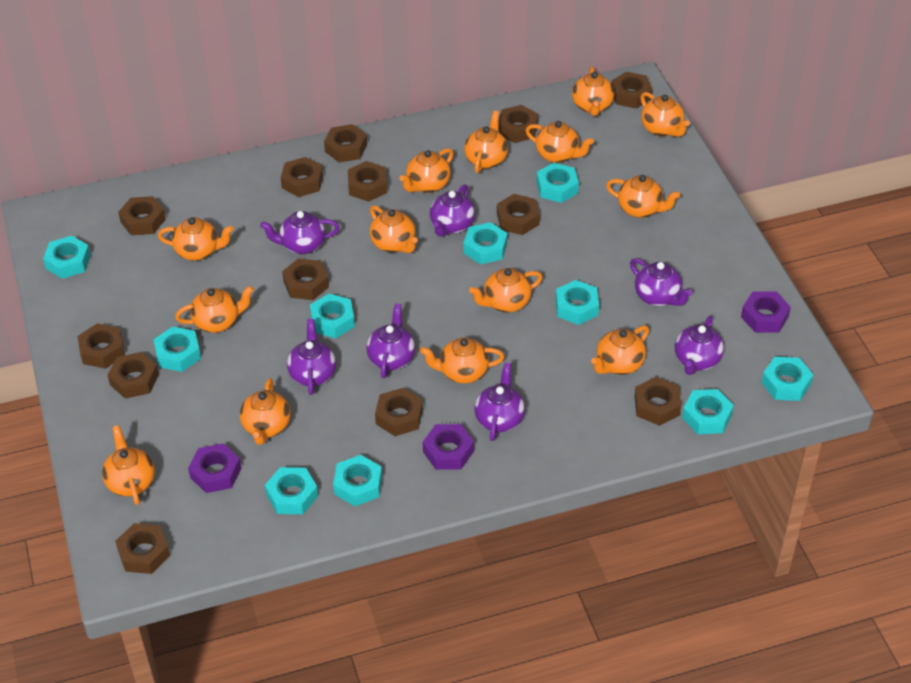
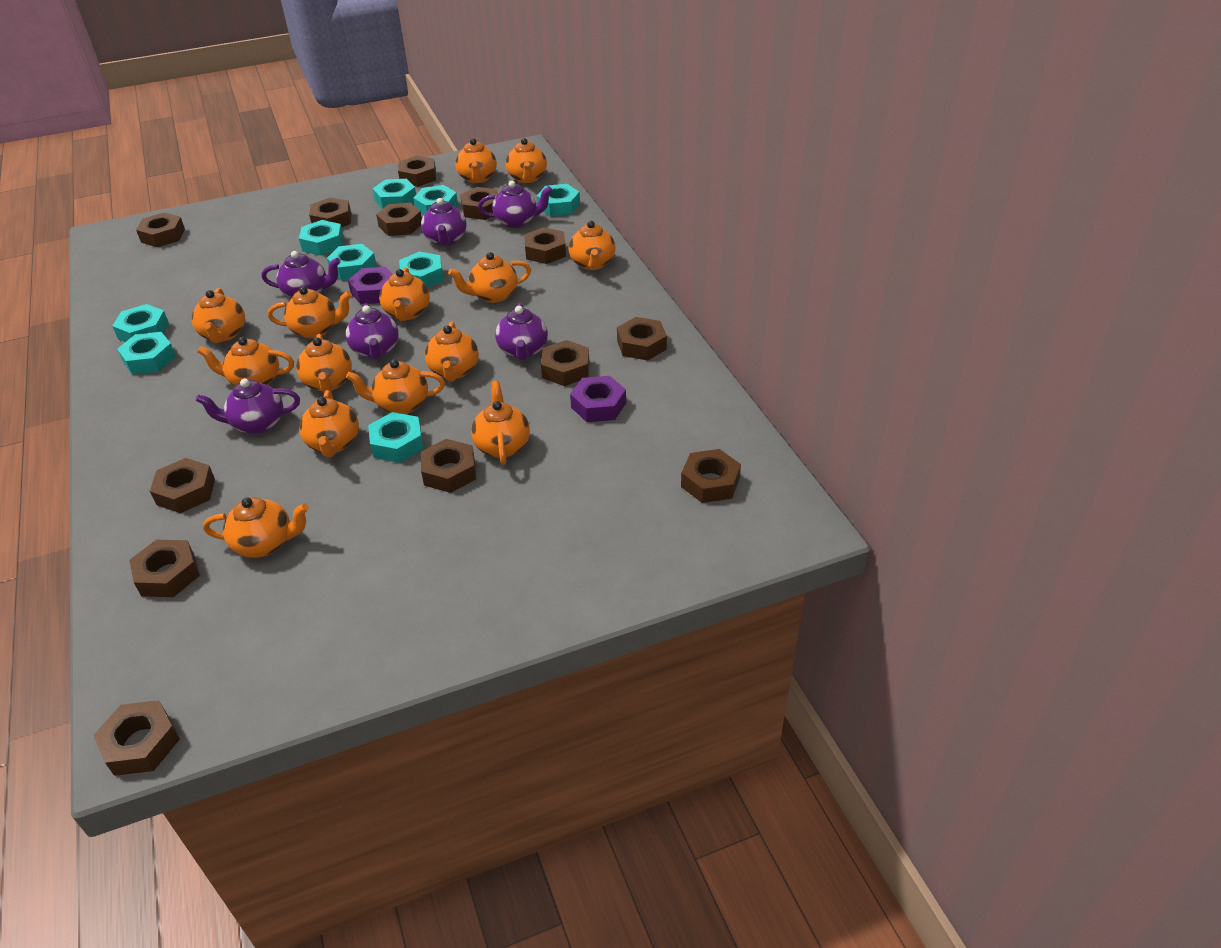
purple nut: 3 -> 2
purple teapot: 7 -> 6
turquoise nut: 10 -> 9

